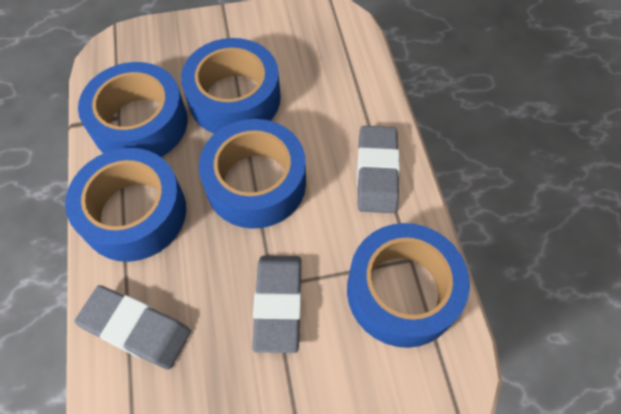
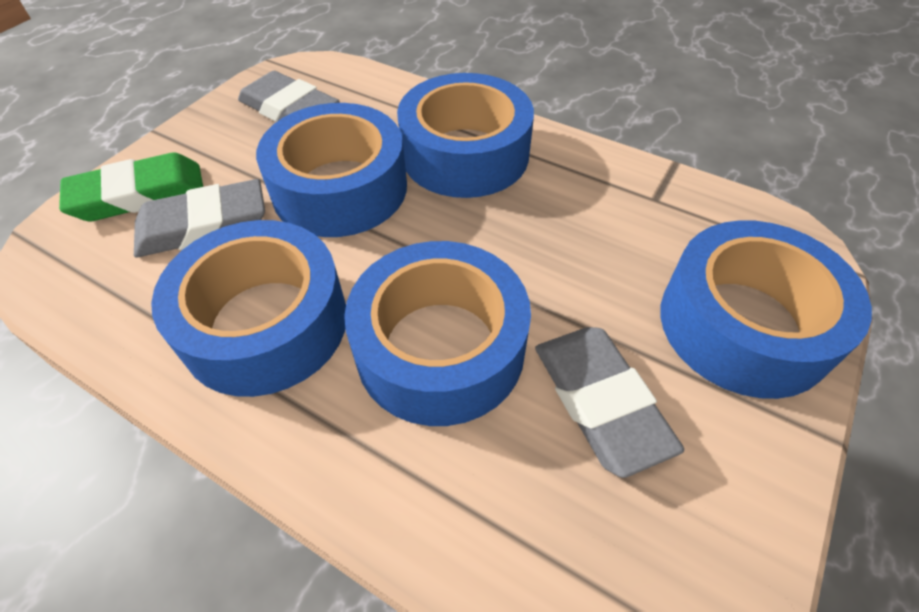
green eraser: 0 -> 1

